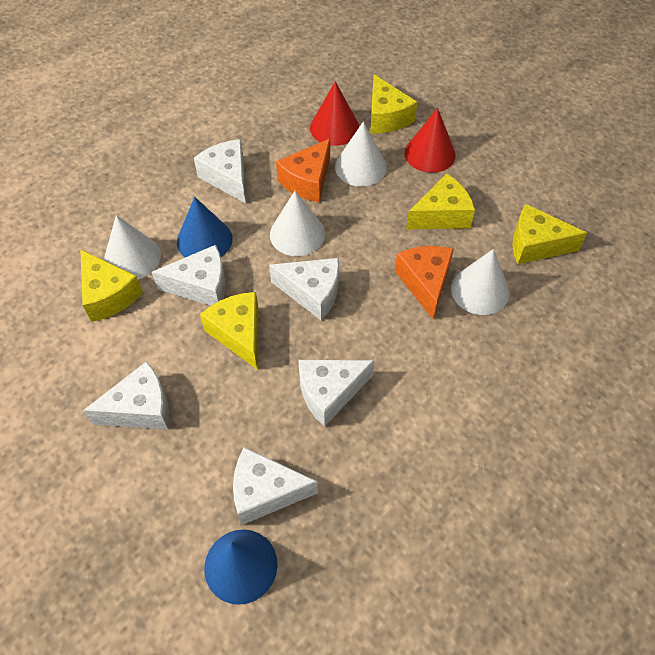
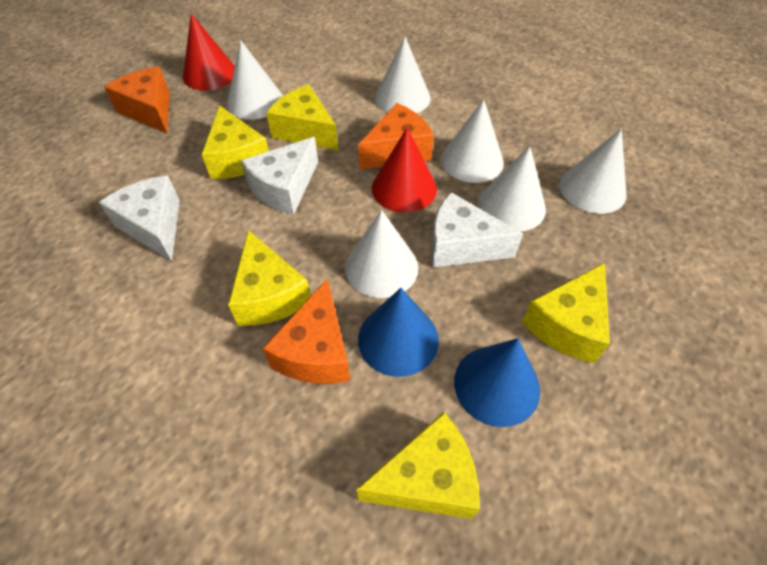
orange cheese: 2 -> 3
white cheese: 6 -> 3
white cone: 4 -> 6

